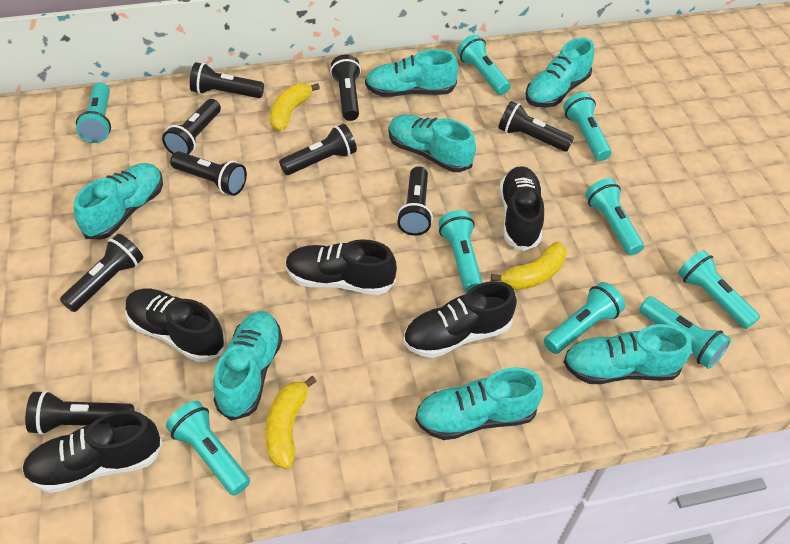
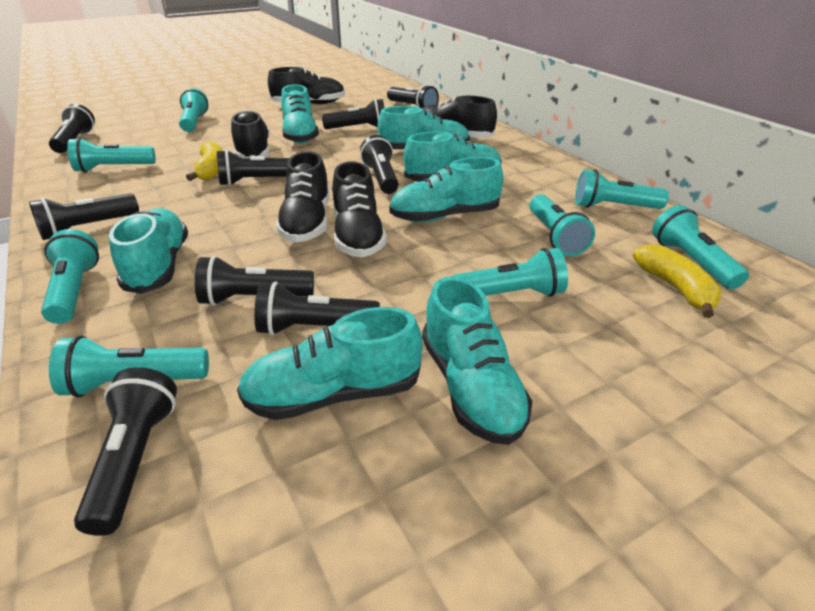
turquoise flashlight: 9 -> 8
yellow banana: 3 -> 2

